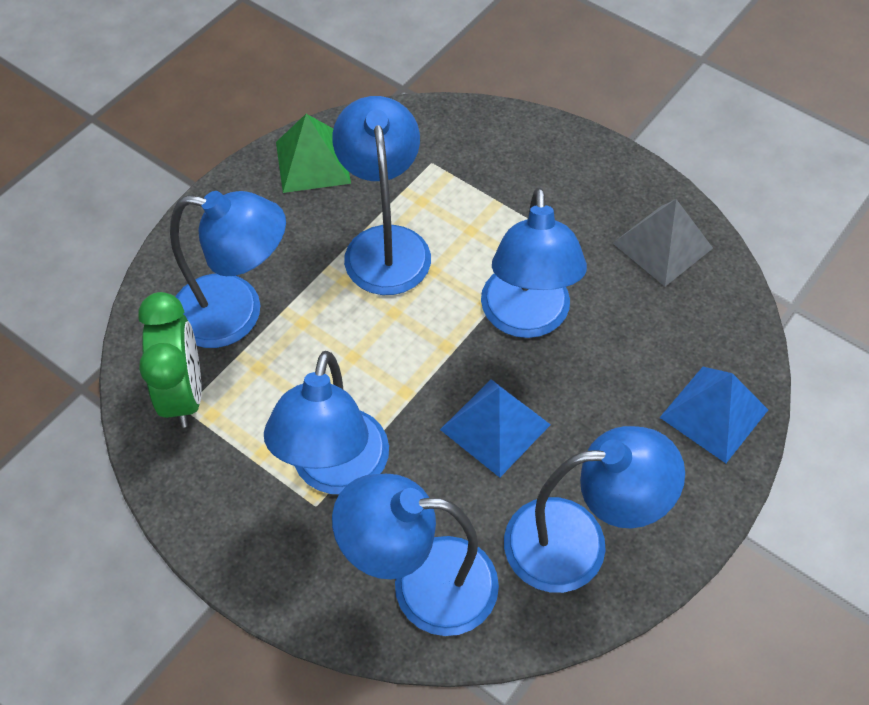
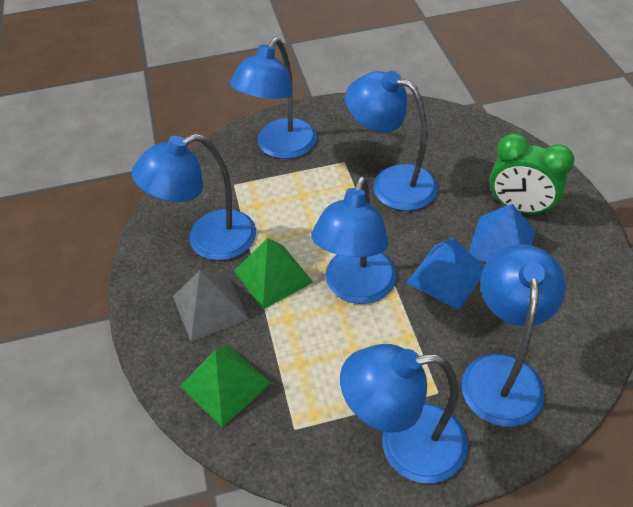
green pyramid: 1 -> 2

